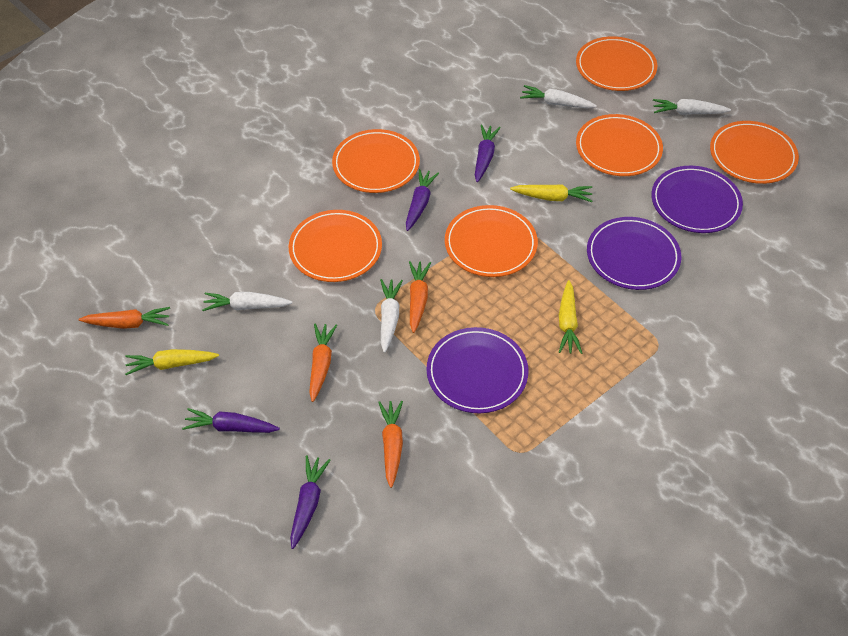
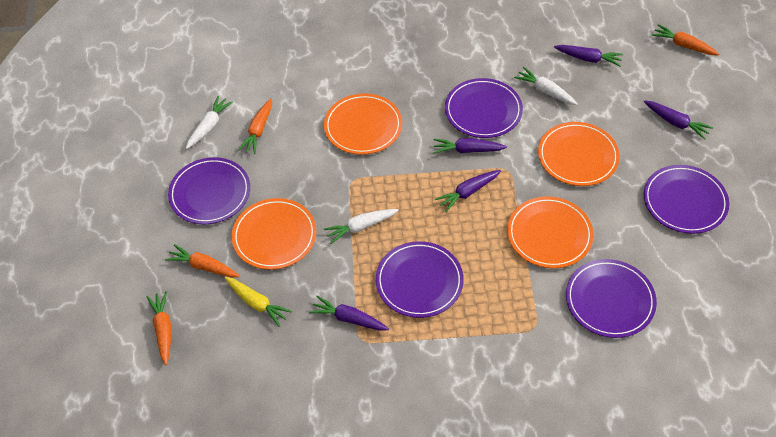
orange plate: 6 -> 4
purple carrot: 4 -> 5
purple plate: 3 -> 5
white carrot: 4 -> 3
yellow carrot: 3 -> 1

